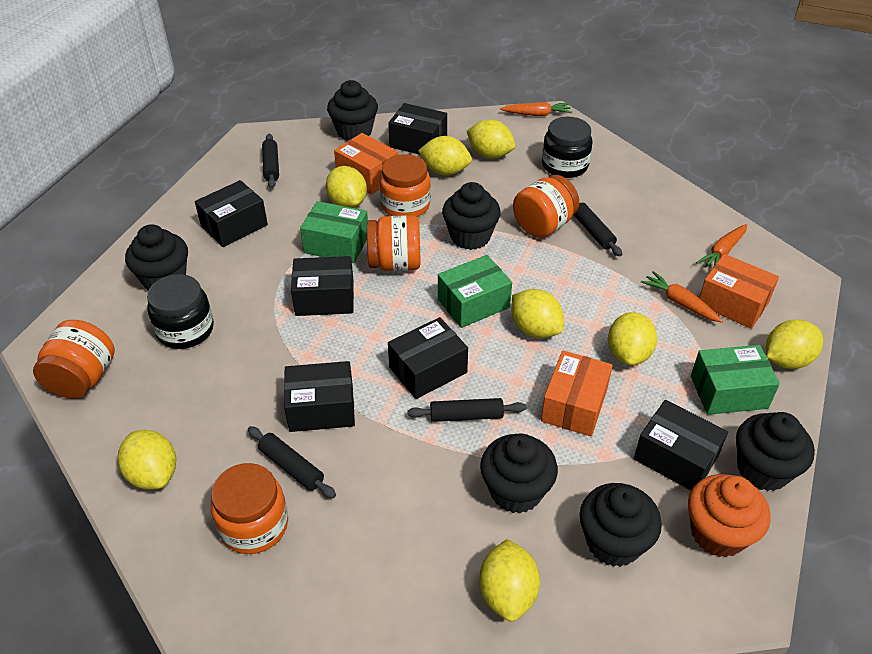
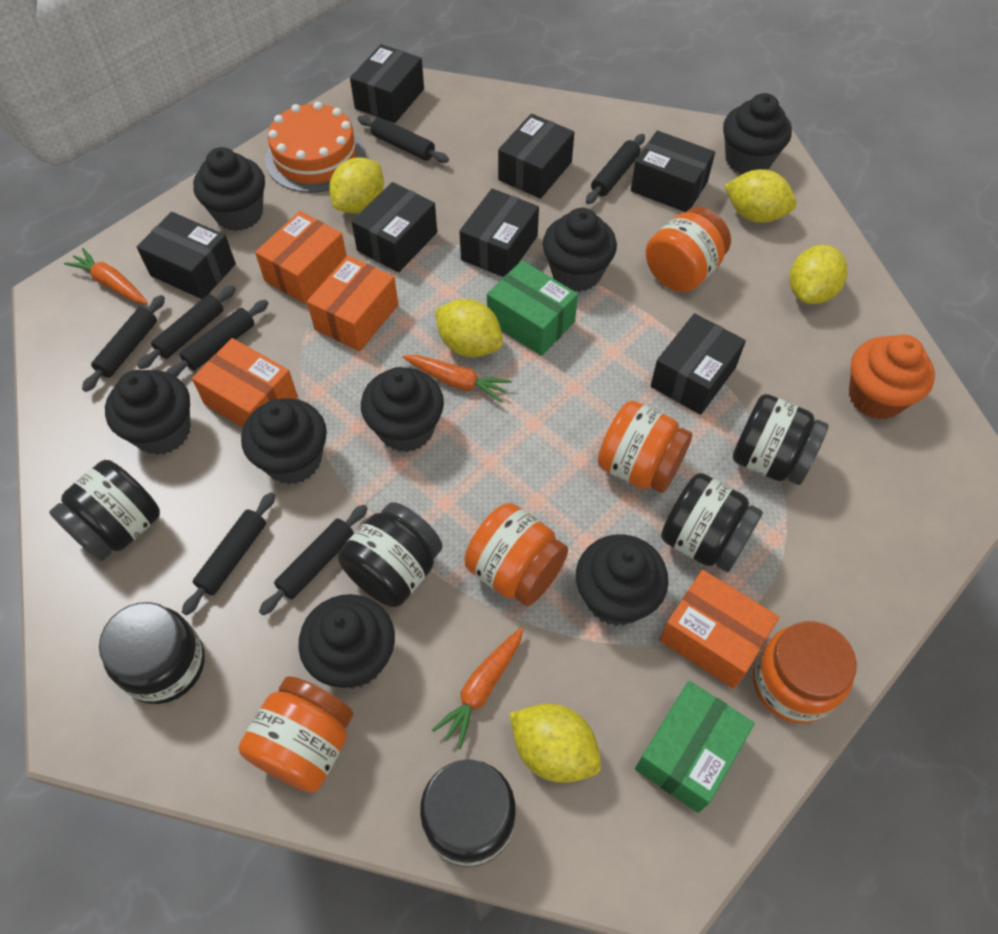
black box: 6 -> 7
black cupcake: 6 -> 8
black jar: 2 -> 6
black rolling pin: 4 -> 7
green box: 3 -> 2
orange box: 3 -> 4
orange cake: 0 -> 1
yellow lemon: 8 -> 5

